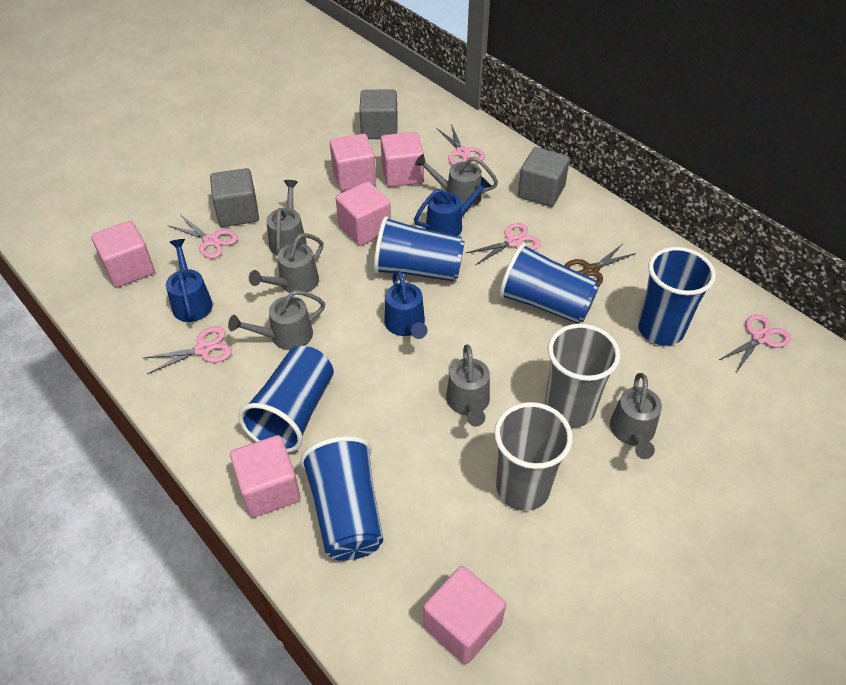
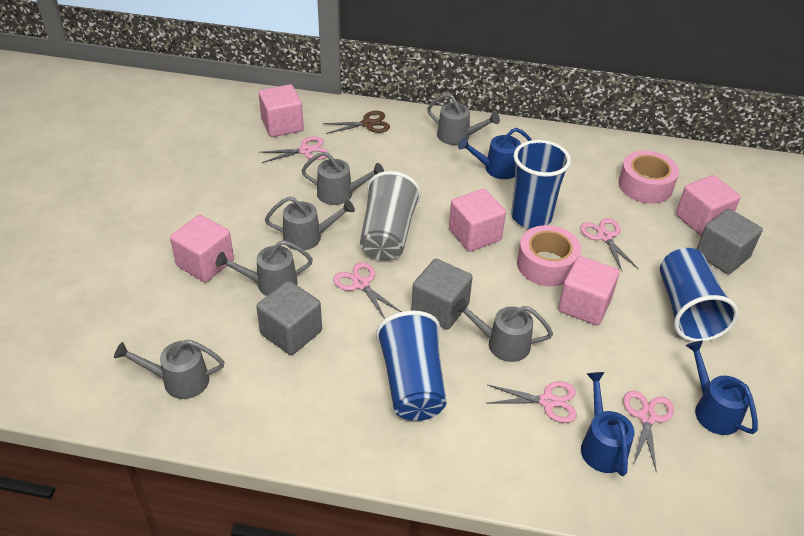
blue cup: 5 -> 3
grey cup: 2 -> 1
pink cube: 6 -> 5
pink tape: 0 -> 2

